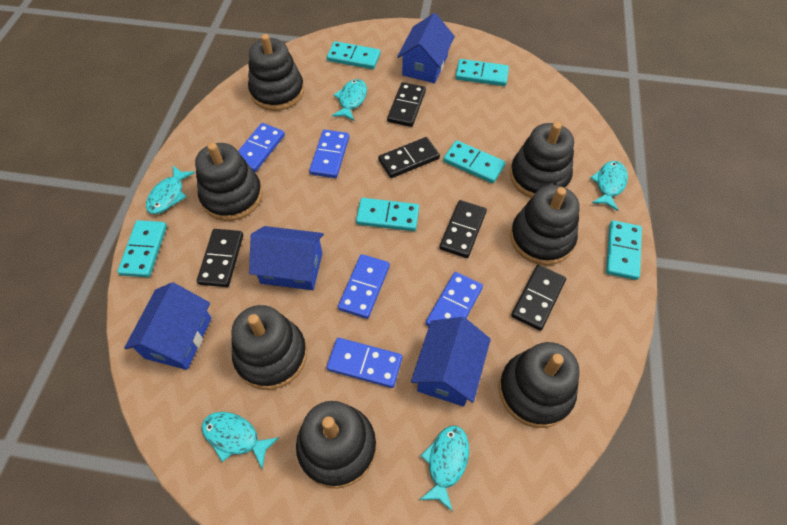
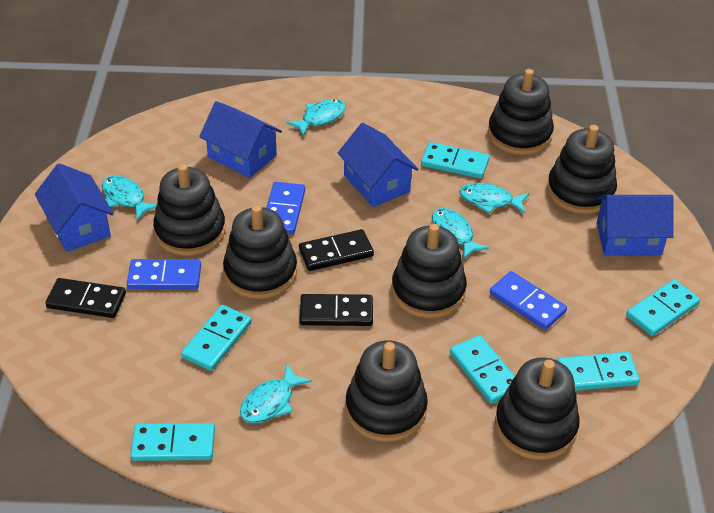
black domino: 5 -> 3
blue domino: 5 -> 3

